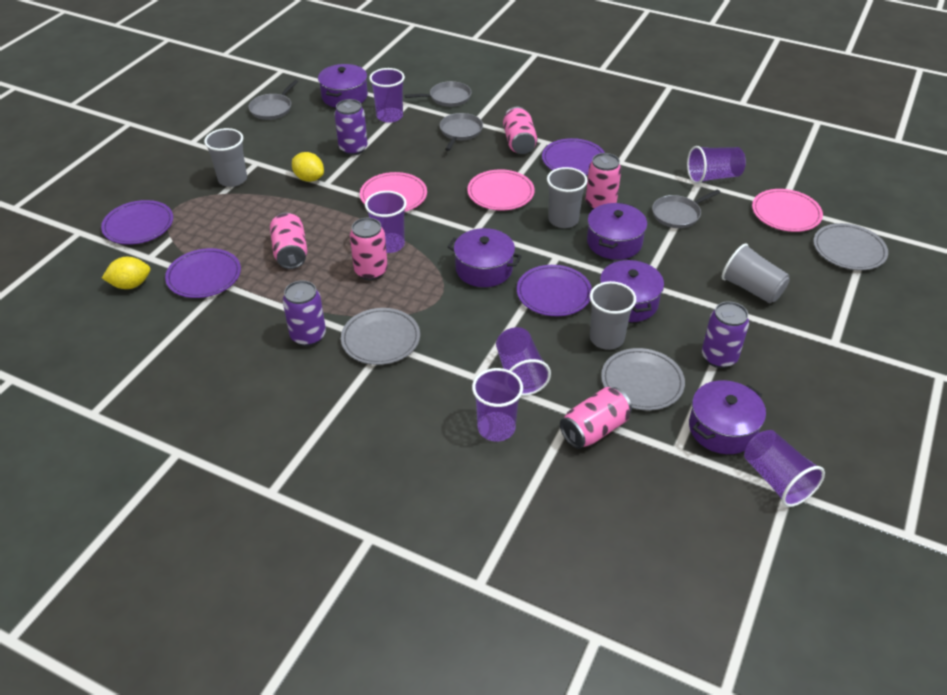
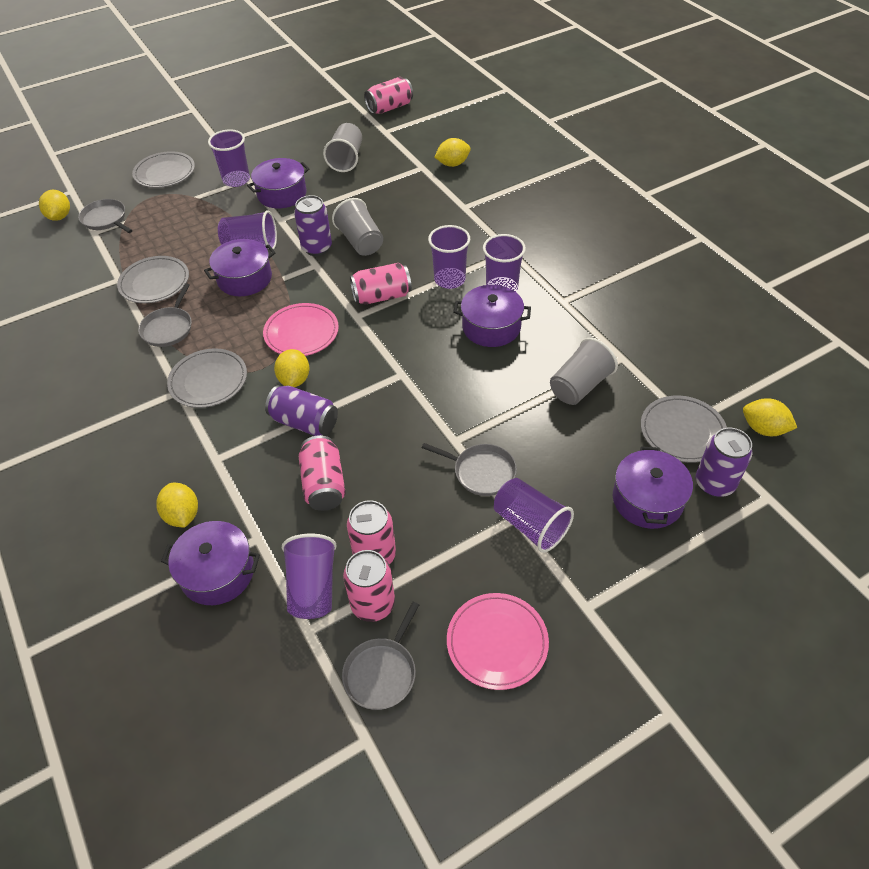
grey cup: 4 -> 3
grey plate: 3 -> 4
pink plate: 3 -> 2
purple plate: 4 -> 0
yellow lemon: 2 -> 5

